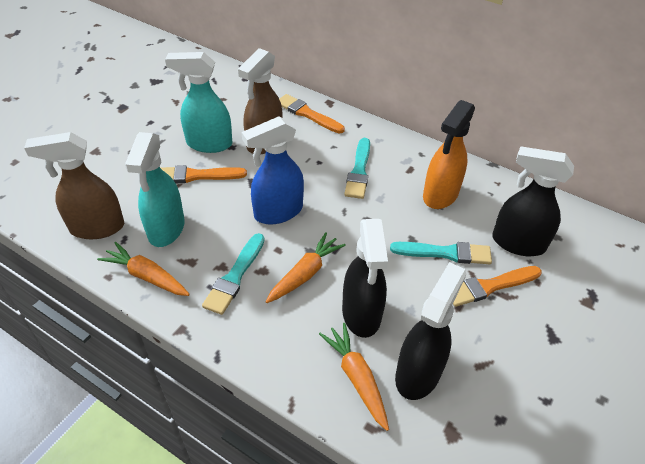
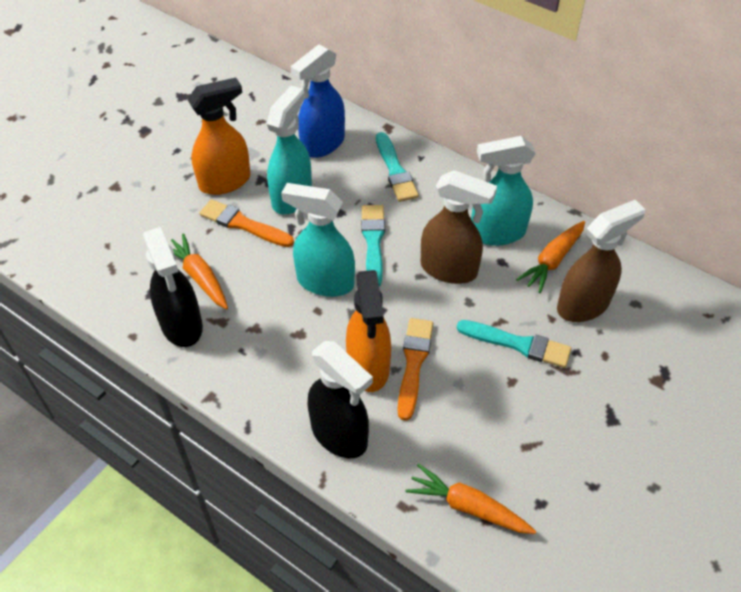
black spray bottle: 3 -> 2
orange brush: 3 -> 2
orange spray bottle: 1 -> 2
turquoise spray bottle: 2 -> 3

